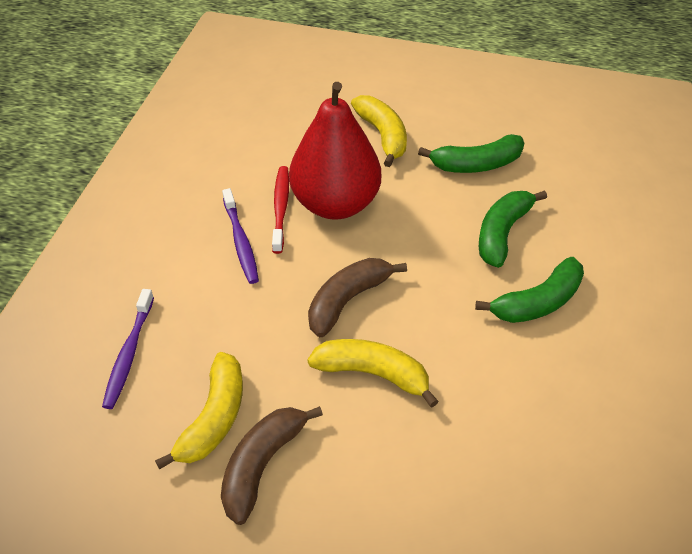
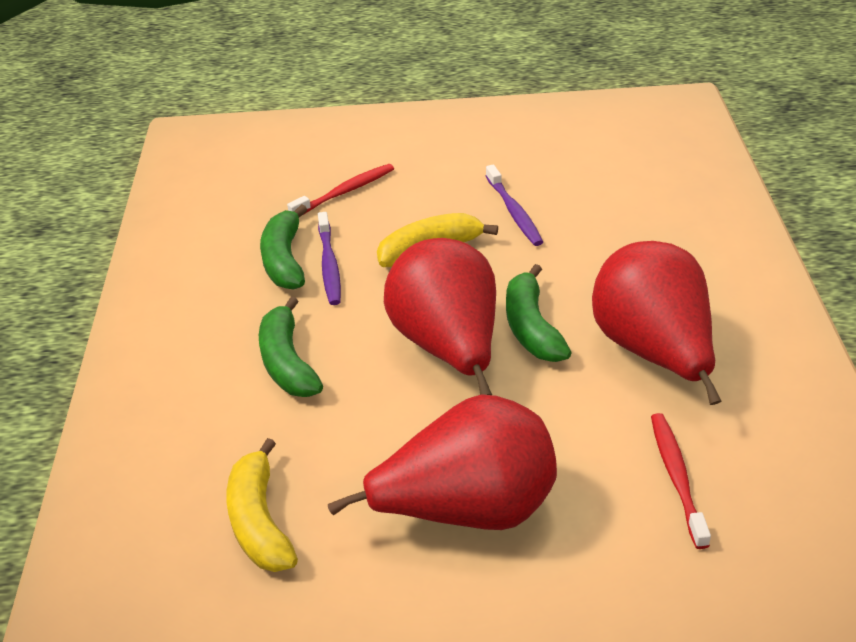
brown banana: 2 -> 0
red pear: 1 -> 3
red toothbrush: 1 -> 2
yellow banana: 3 -> 2

